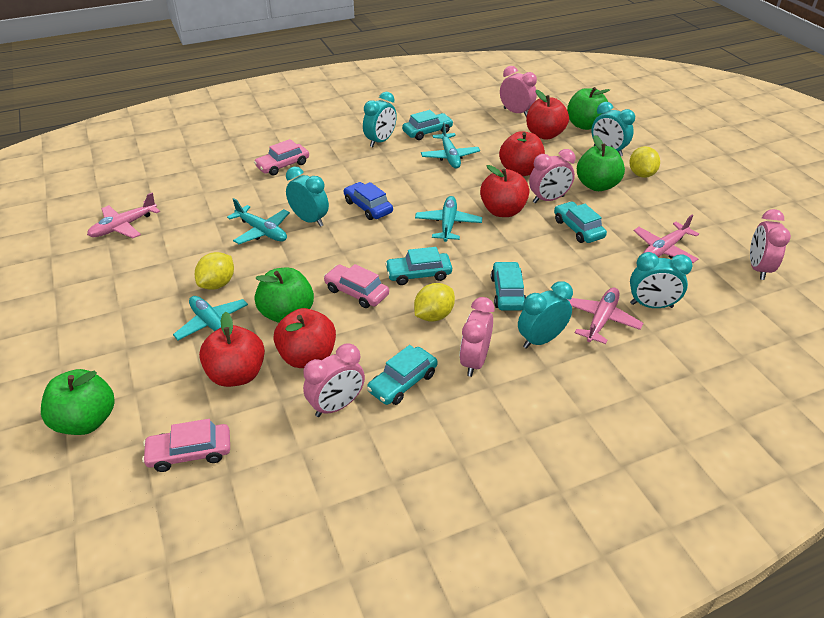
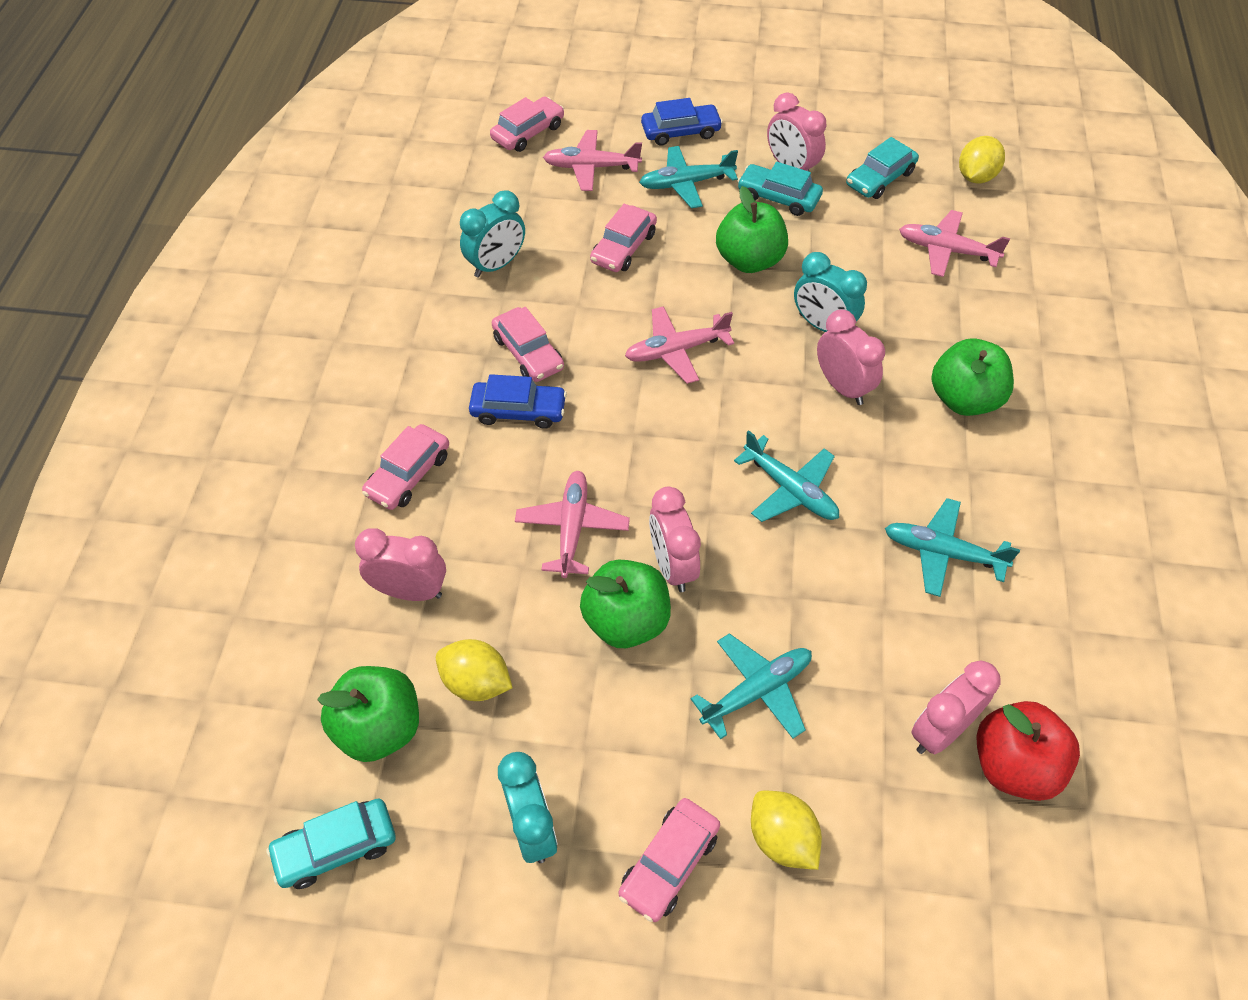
blue car: 1 -> 2
pink car: 3 -> 5
pink plane: 3 -> 4
red apple: 5 -> 1
turquoise car: 5 -> 3
turquoise clock: 5 -> 3

